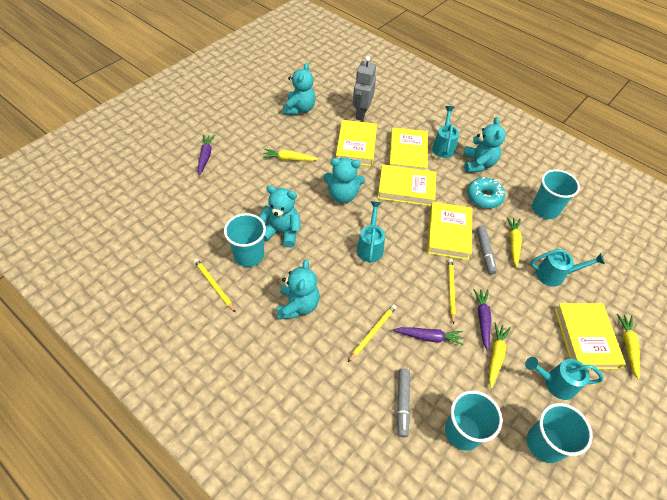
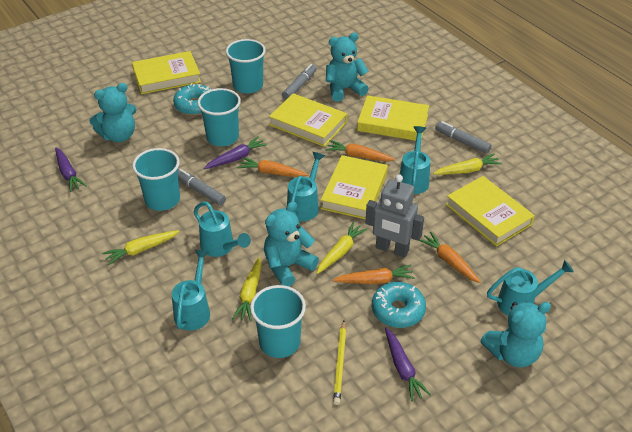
grey marker: 2 -> 3
orange carrot: 0 -> 4
turquoise donut: 1 -> 2
turquoise teddy bear: 5 -> 4
turquoise watering can: 4 -> 5
yellow pencil: 3 -> 1

